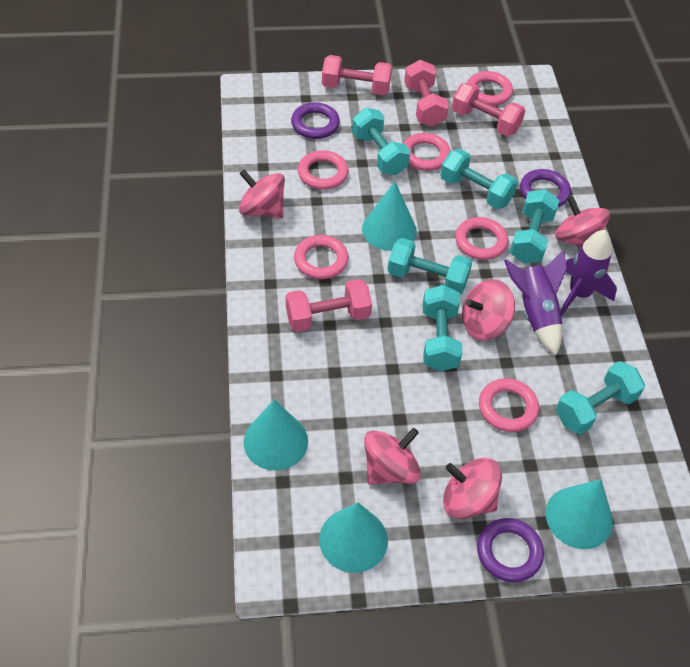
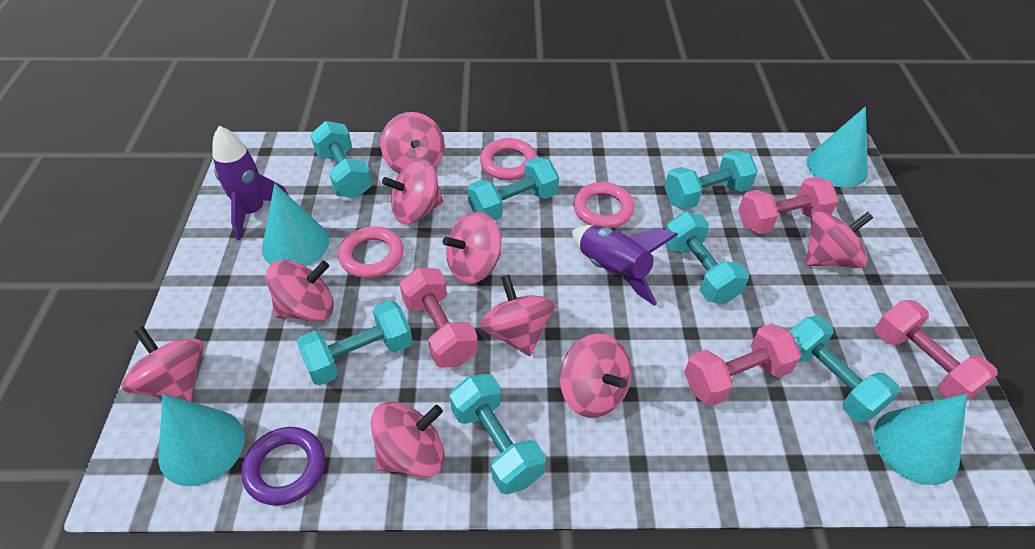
pink ring: 6 -> 3
pink spinning top: 5 -> 9
purple ring: 3 -> 1
turquoise dumbbell: 6 -> 7

